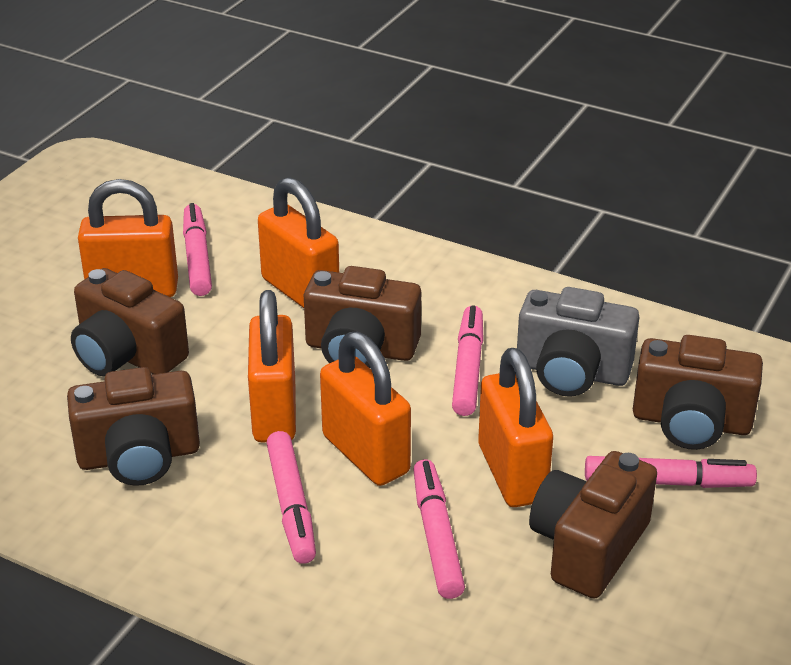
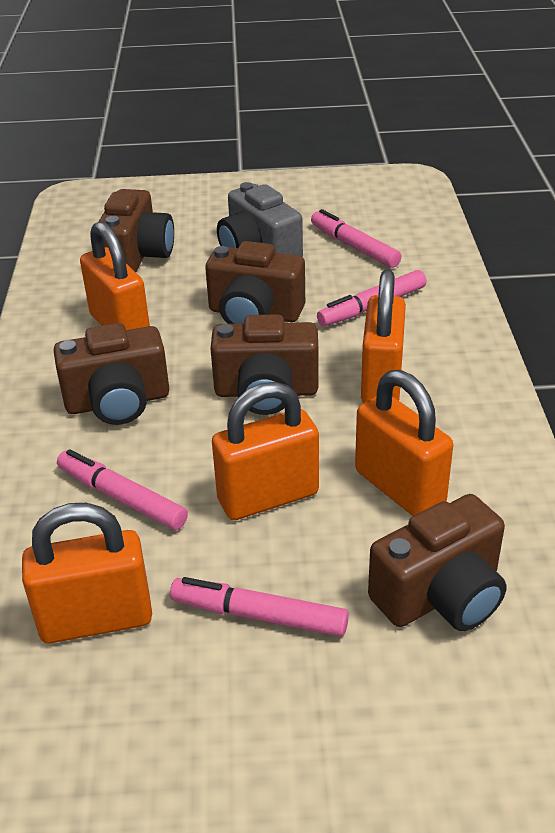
pink marker: 5 -> 4

